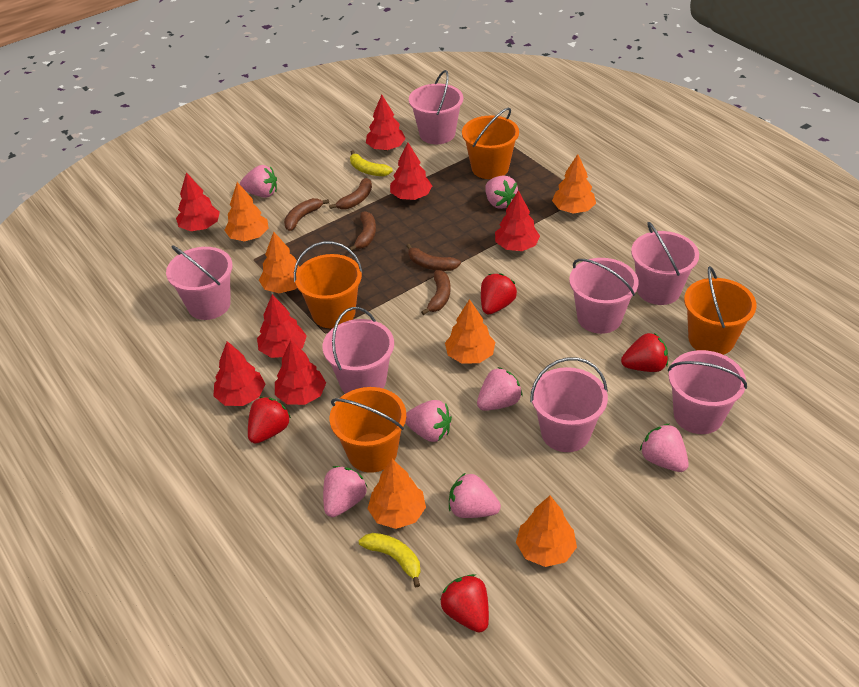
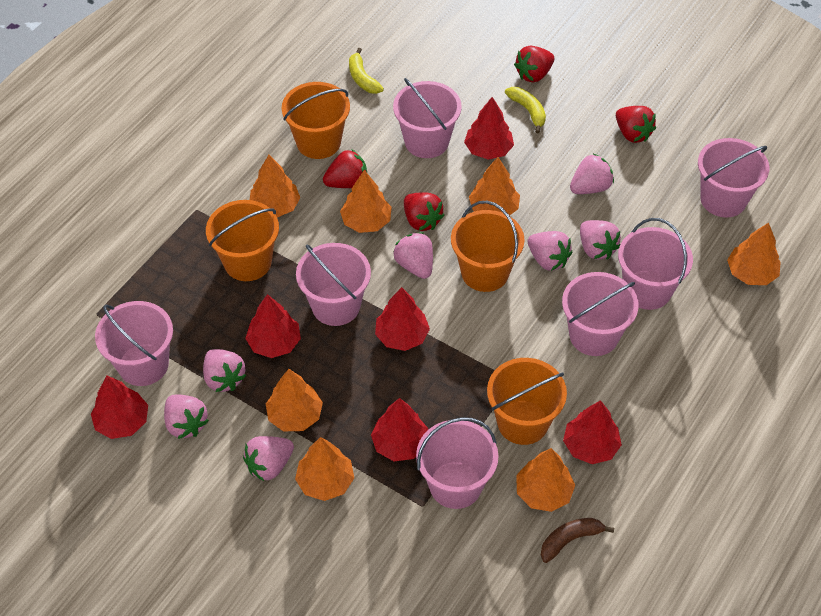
brown banana: 5 -> 1
orange tree: 6 -> 7
red tree: 7 -> 6

